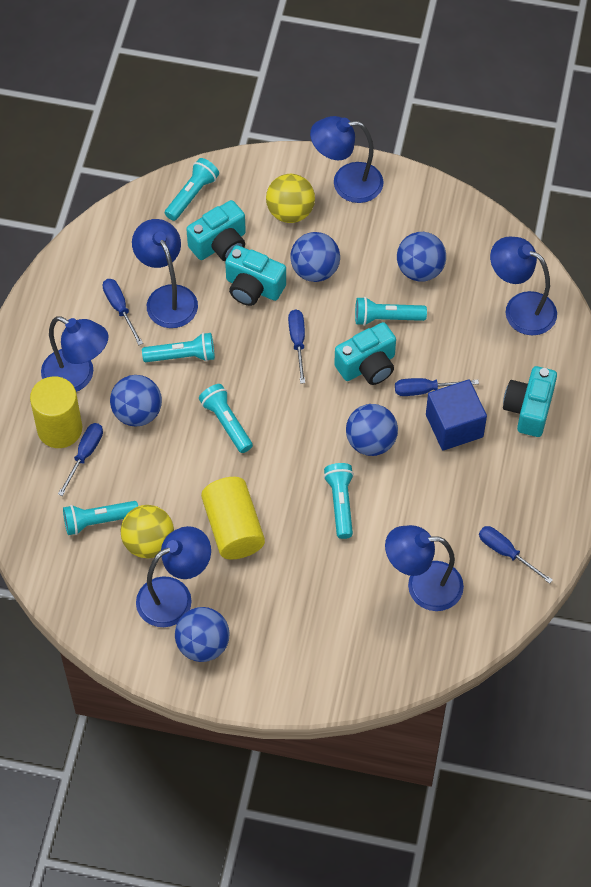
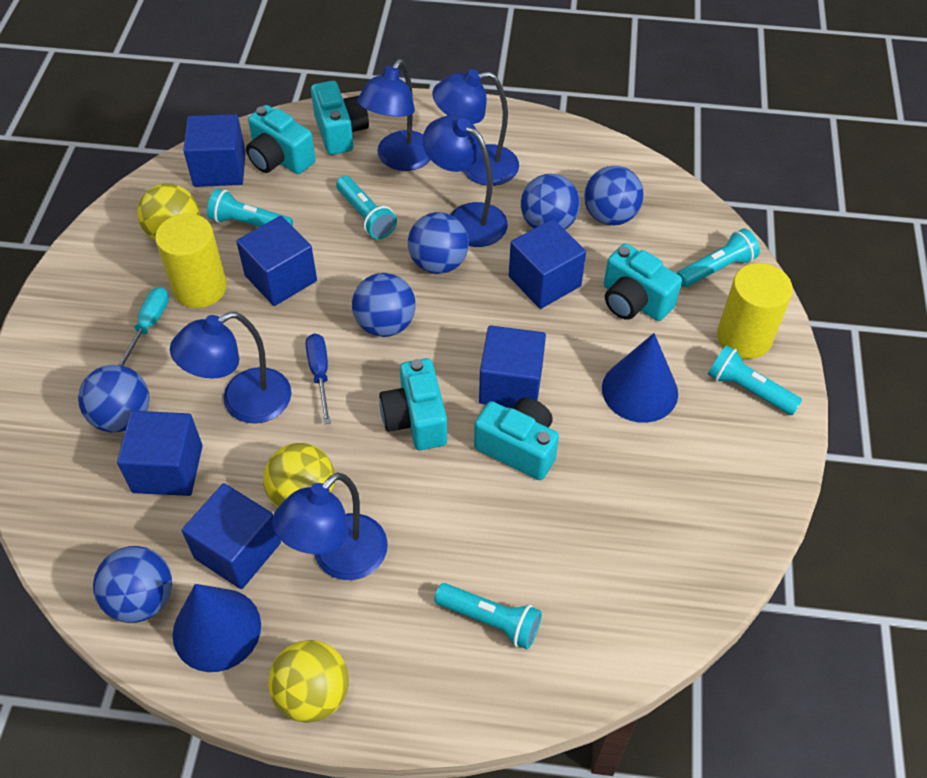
blue ball: 5 -> 6
blue cone: 0 -> 2
blue cube: 1 -> 6
blue lamp: 6 -> 5
blue screwdriver: 5 -> 1
turquoise camera: 4 -> 5
turquoise flashlight: 6 -> 5
turquoise screwdriver: 0 -> 1
yellow ball: 2 -> 3

